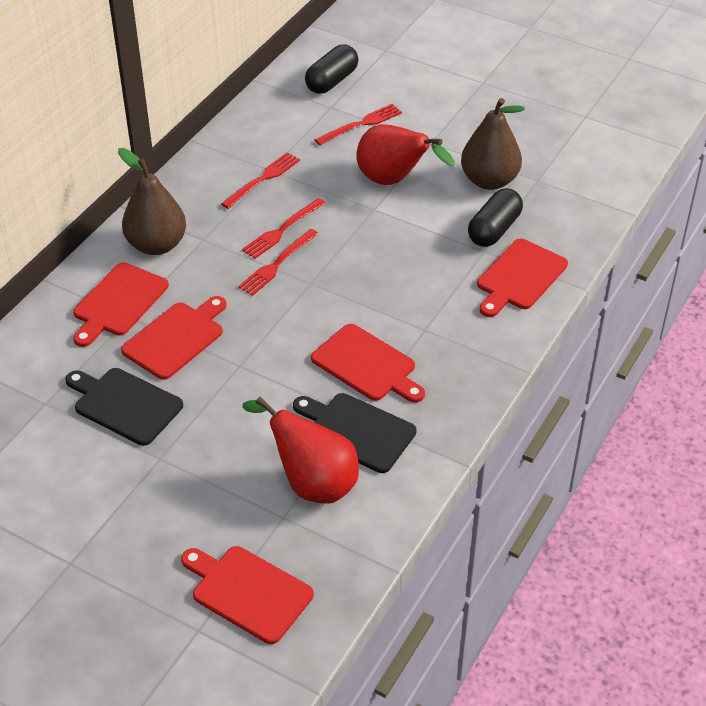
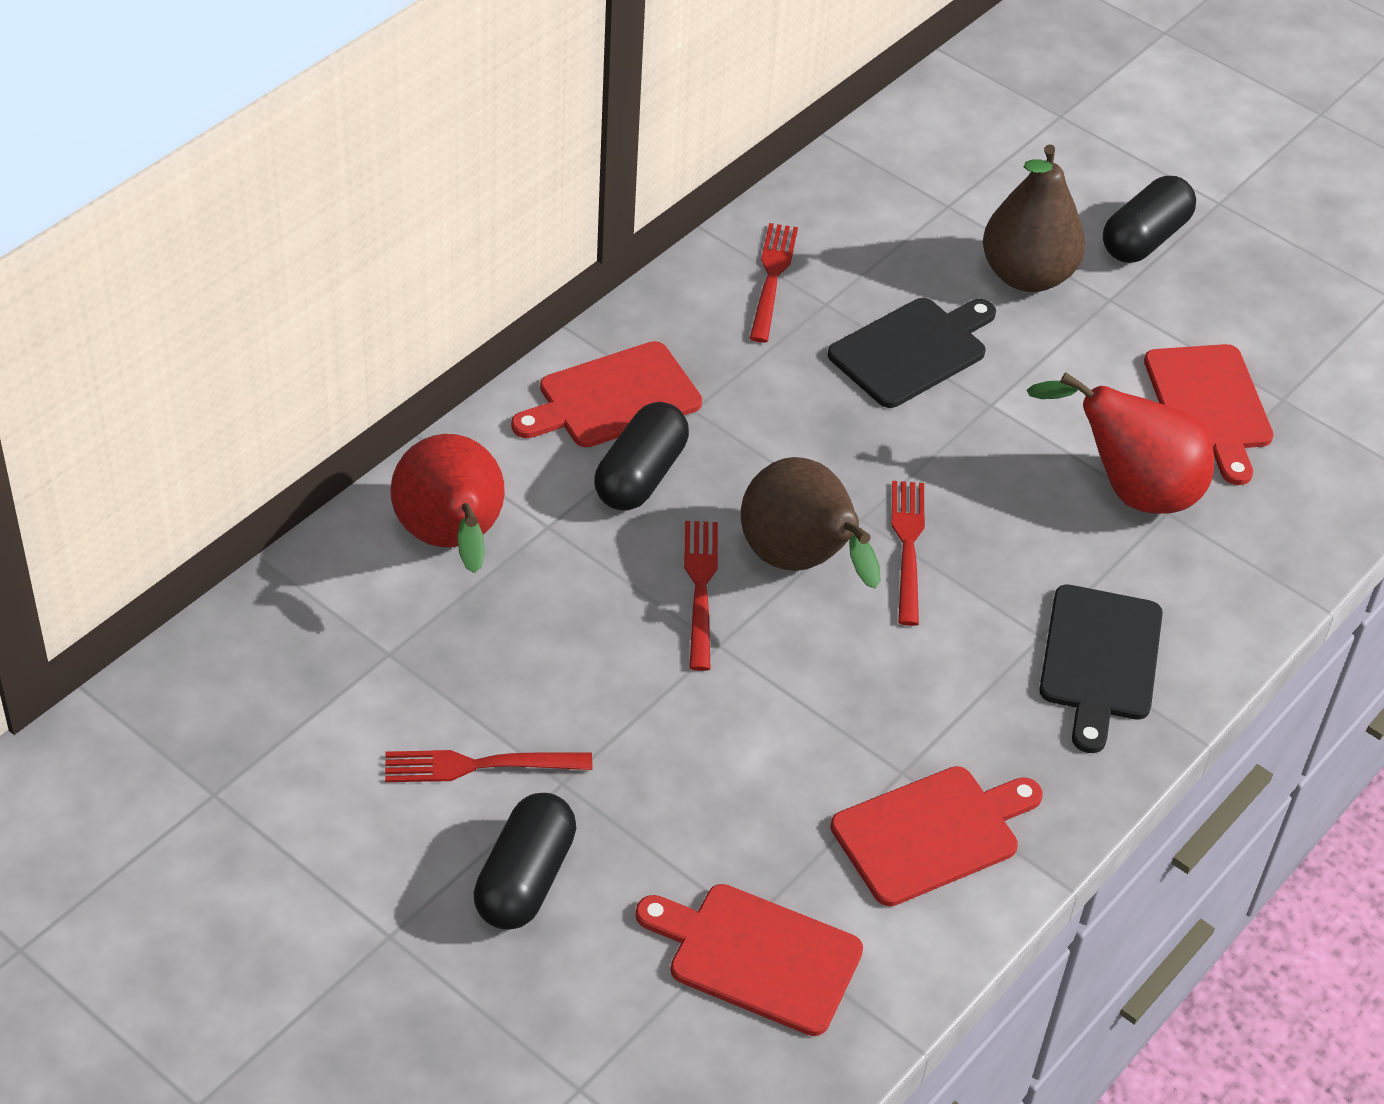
black capsule: 2 -> 3
red cutting board: 5 -> 4

